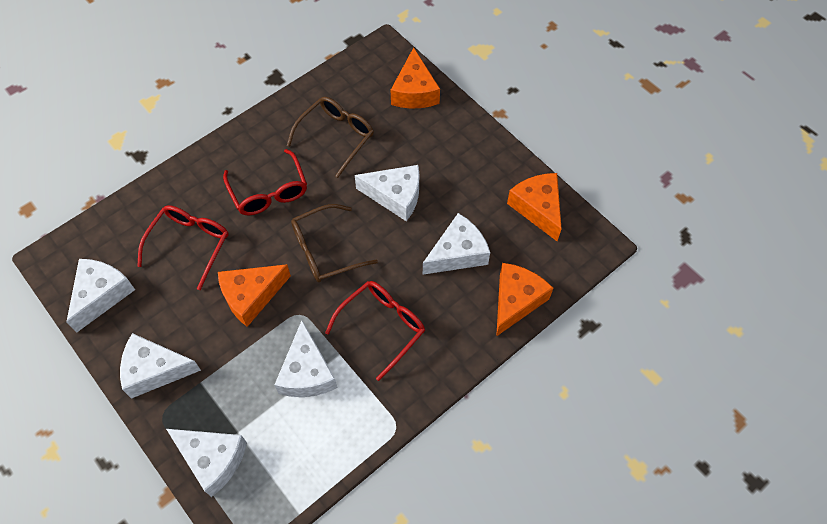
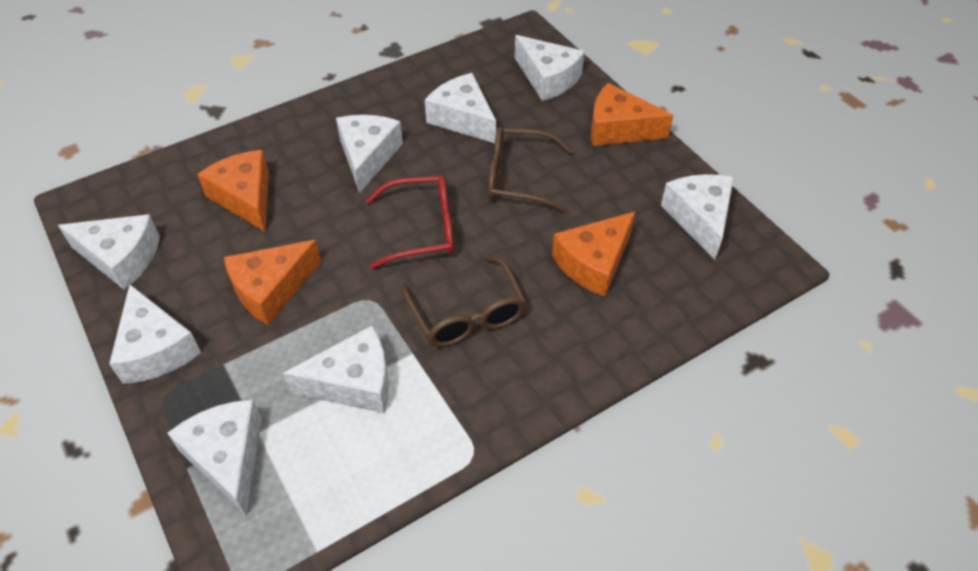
red glasses: 3 -> 1
white cheese: 6 -> 8

